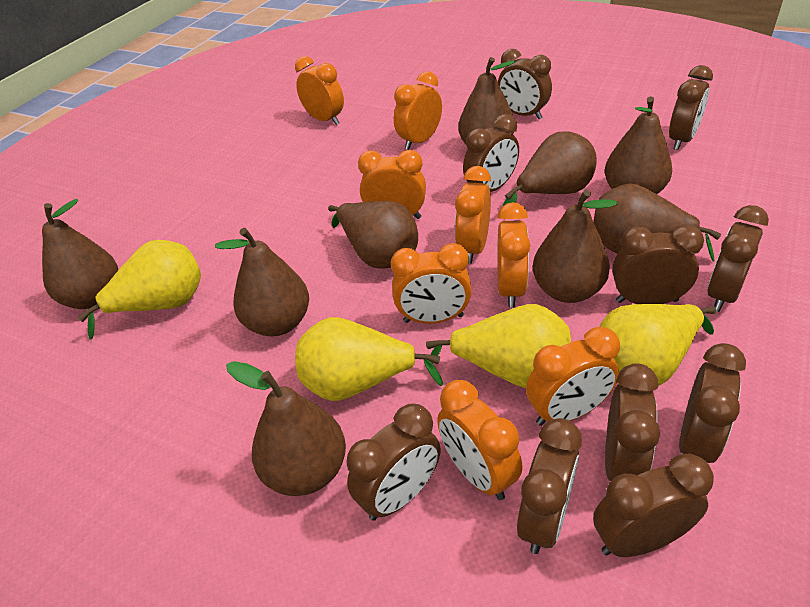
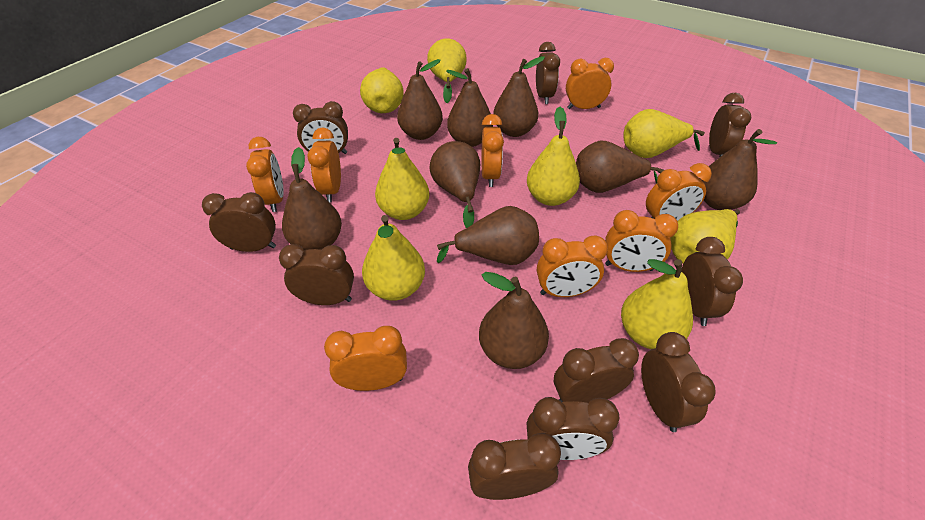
yellow pear: 4 -> 8

